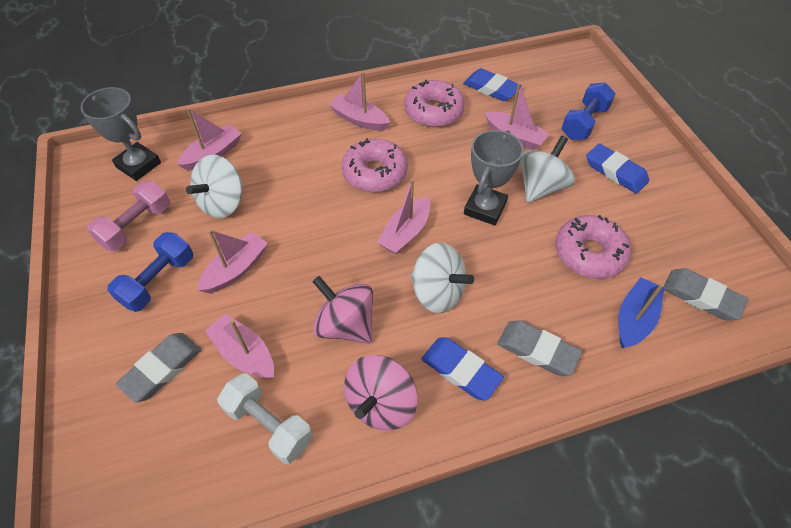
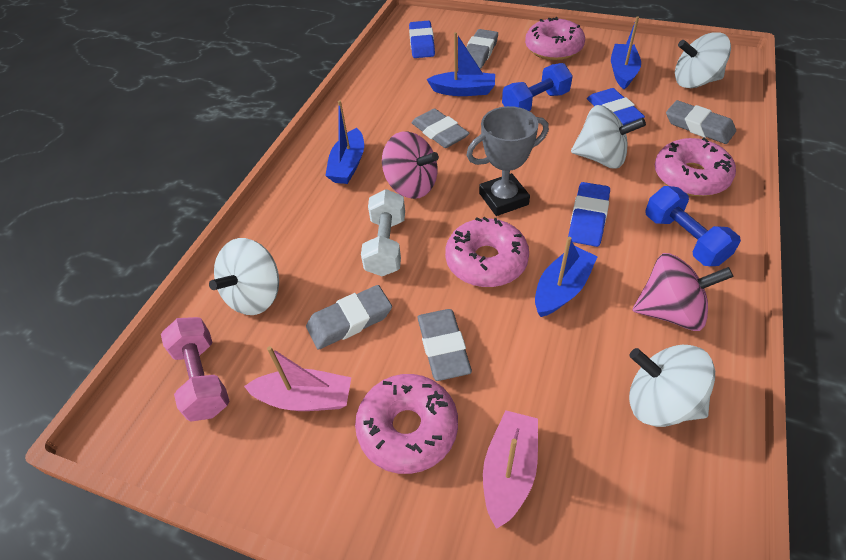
blue boat: 1 -> 4
grey eraser: 3 -> 5
grey trophy: 2 -> 1
pink boat: 6 -> 2
pink donut: 3 -> 4
white spinning top: 3 -> 4

